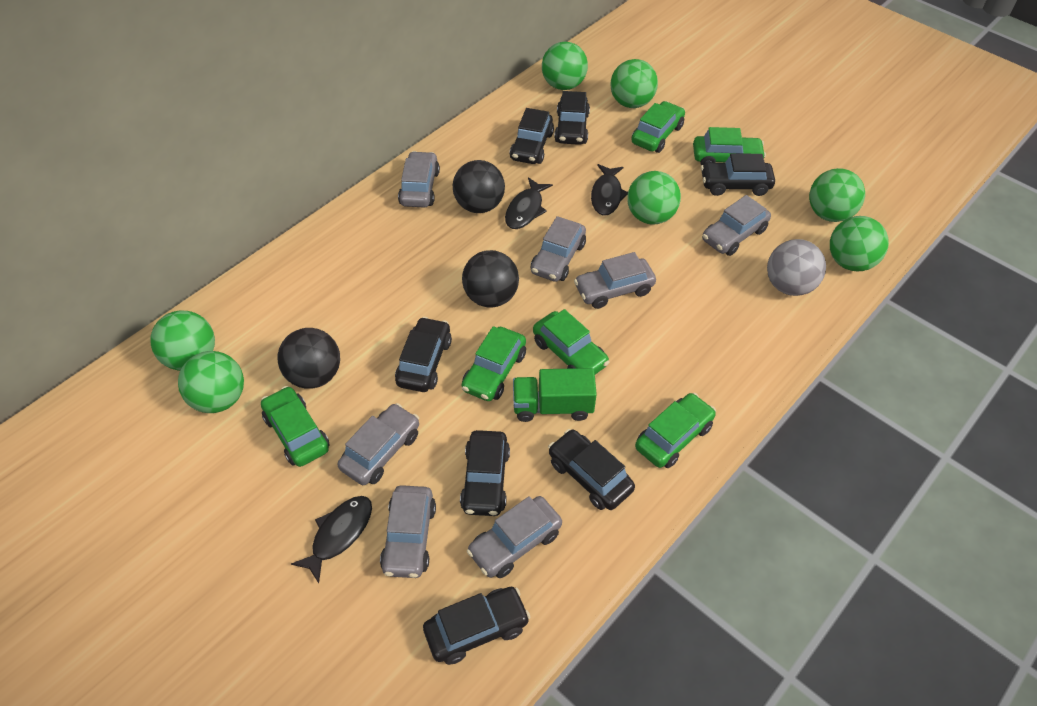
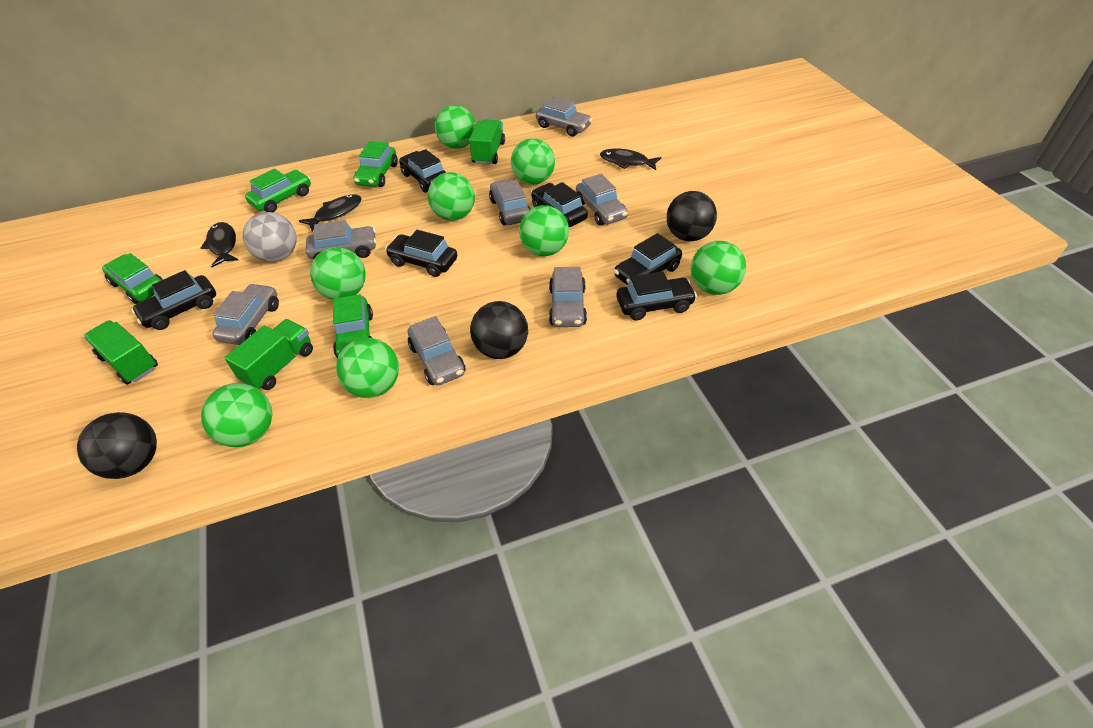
black car: 7 -> 6
green ball: 7 -> 8
green car: 6 -> 4
green truck: 1 -> 3

